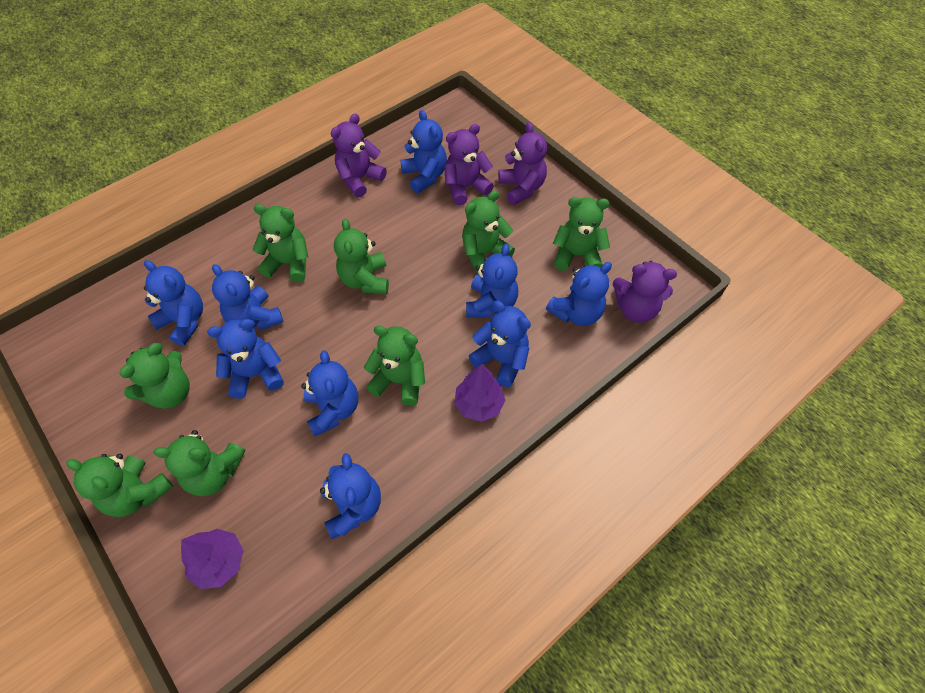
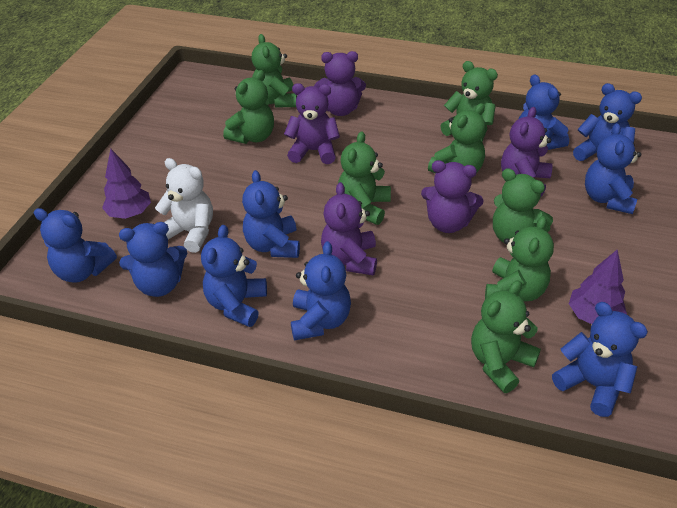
purple teddy bear: 4 -> 5
white teddy bear: 0 -> 1

